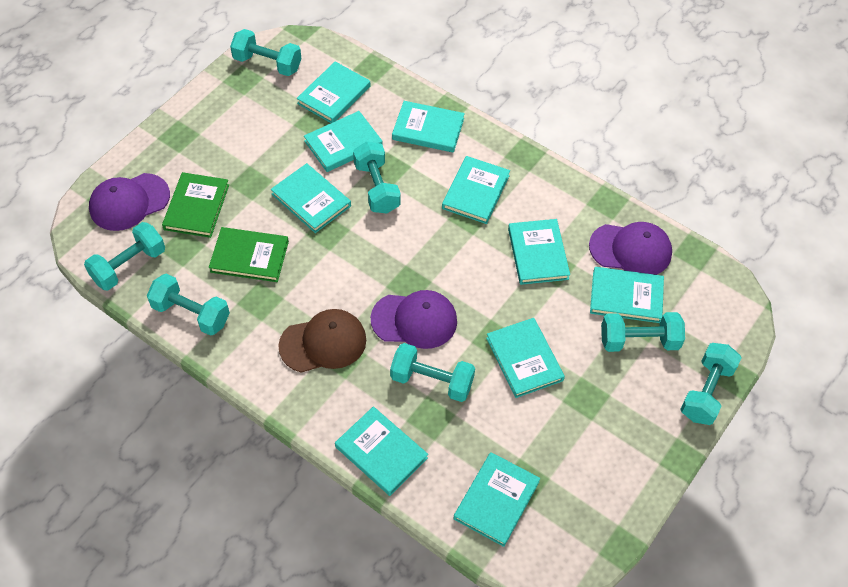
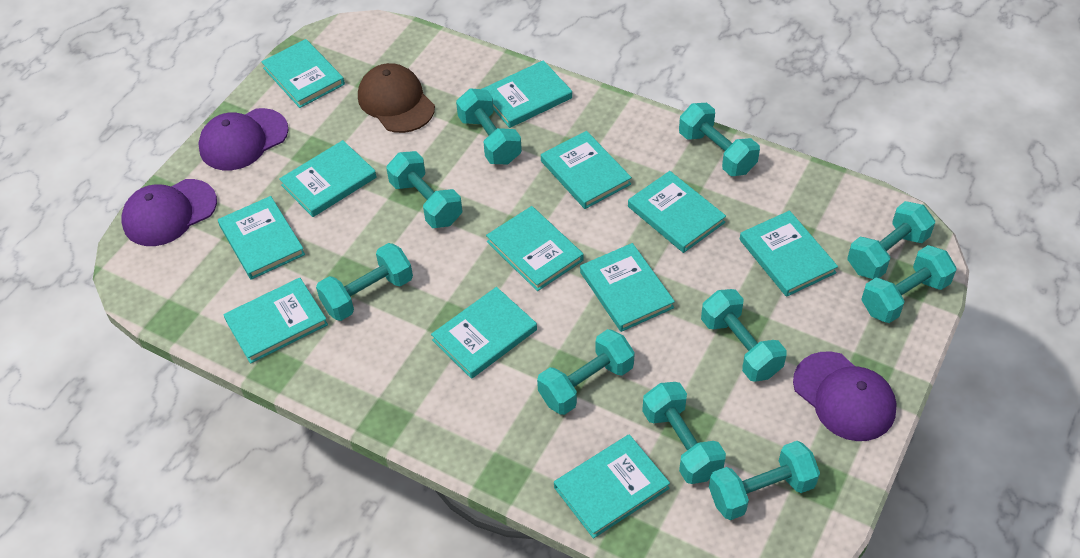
green book: 2 -> 0
turquoise book: 10 -> 12
turquoise dumbbell: 7 -> 10

